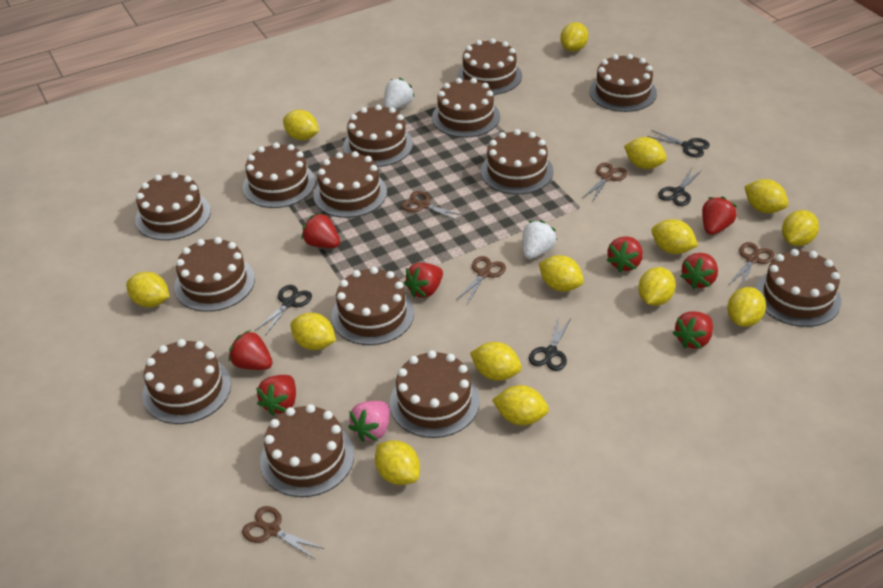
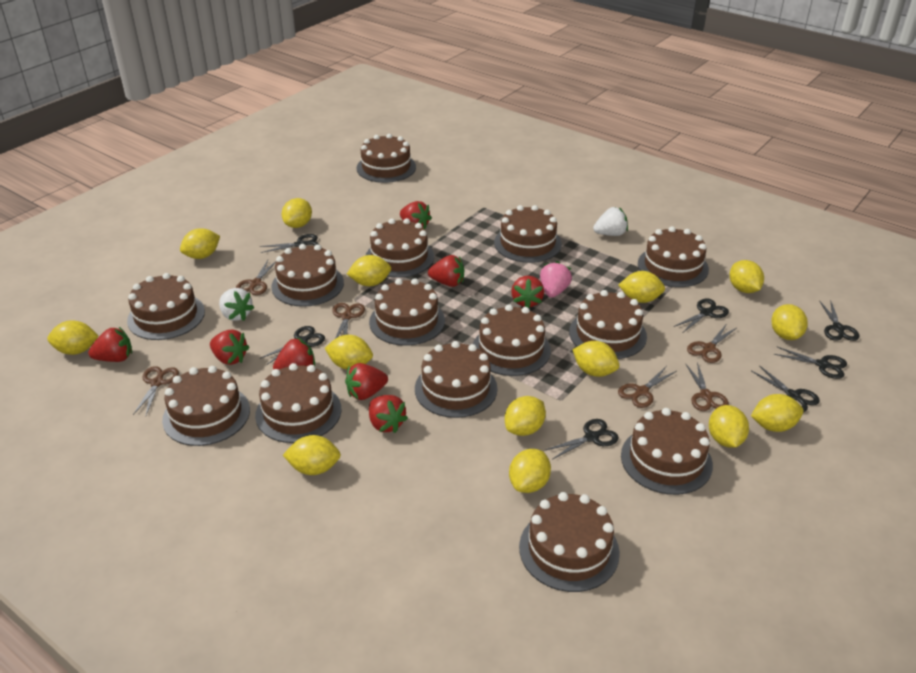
black scissors: 4 -> 7
brown scissors: 5 -> 6

